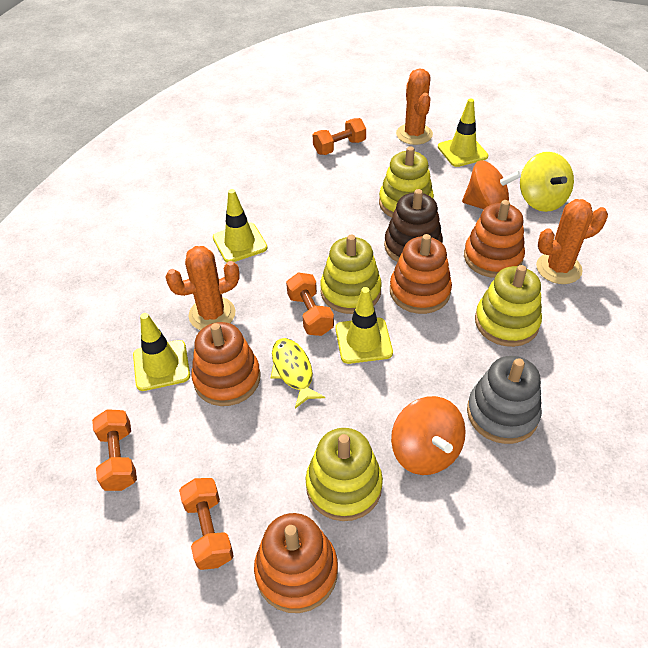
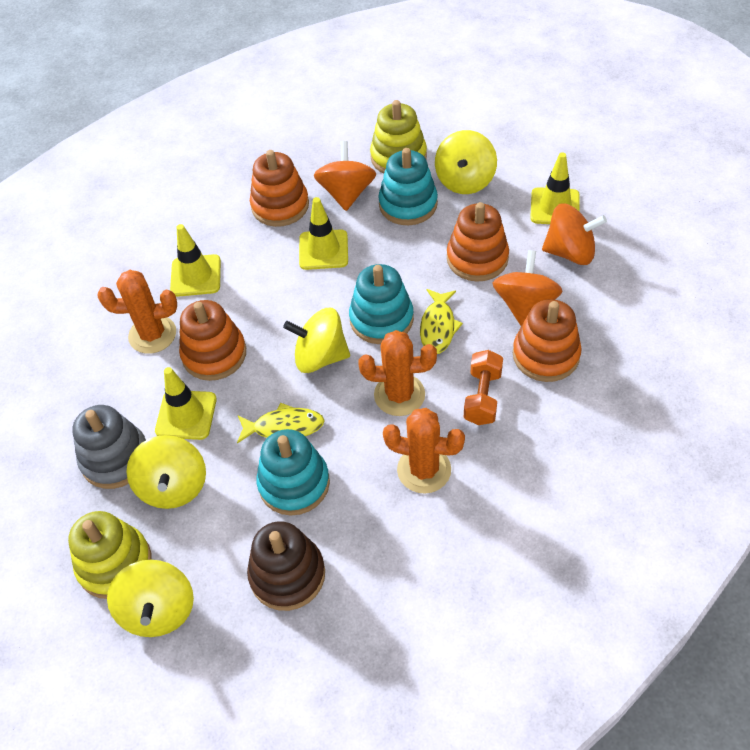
orange dumbbell: 4 -> 1
orange spinning top: 2 -> 3
turquoise stacking toy: 0 -> 3
yellow fish: 1 -> 2
yellow spinning top: 1 -> 4
yellow stacking toy: 4 -> 2

